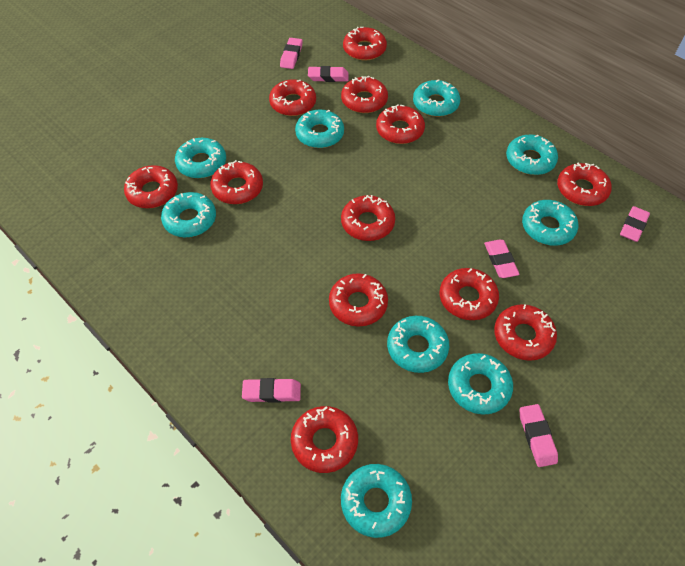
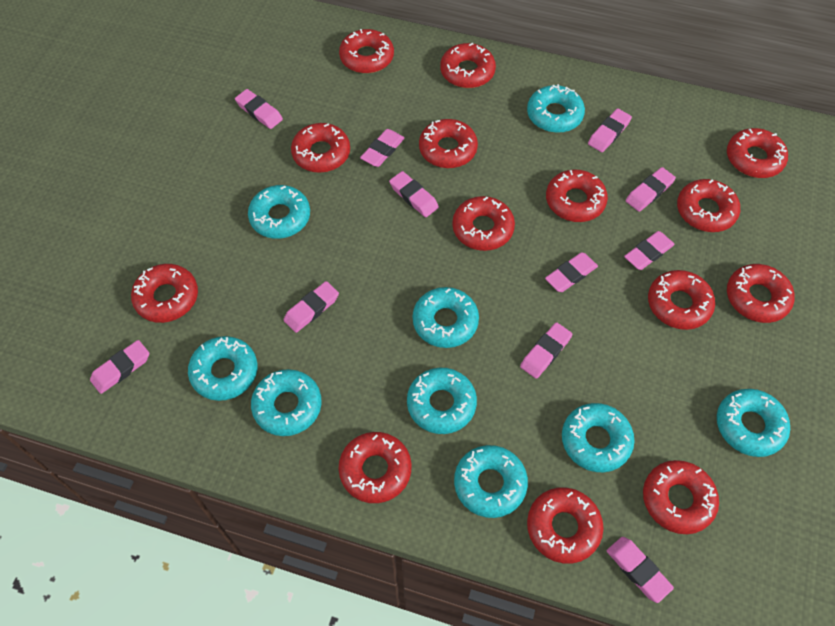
pink eraser: 6 -> 11
red donut: 12 -> 14

